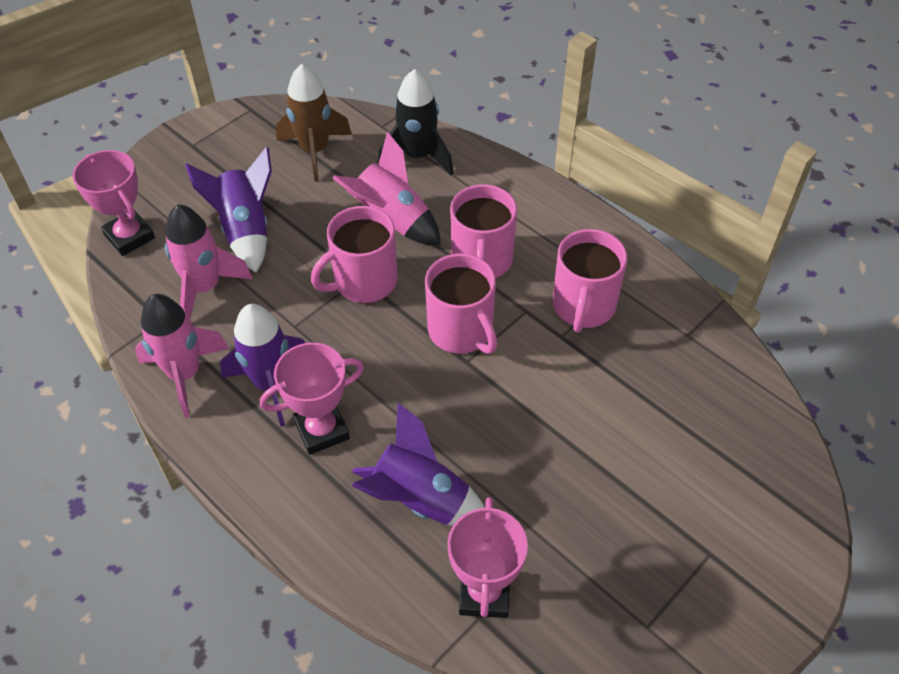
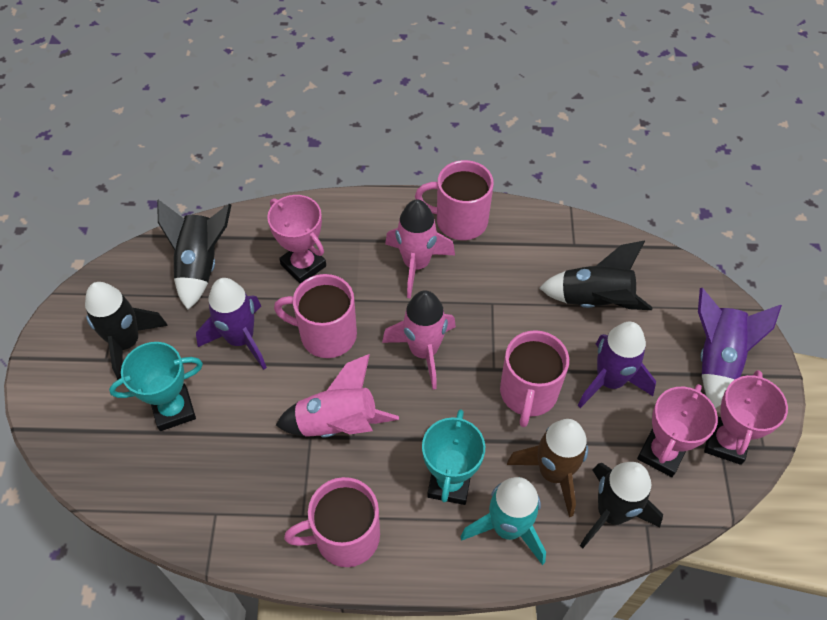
black rocket: 1 -> 4
turquoise rocket: 0 -> 1
turquoise trophy: 0 -> 2

